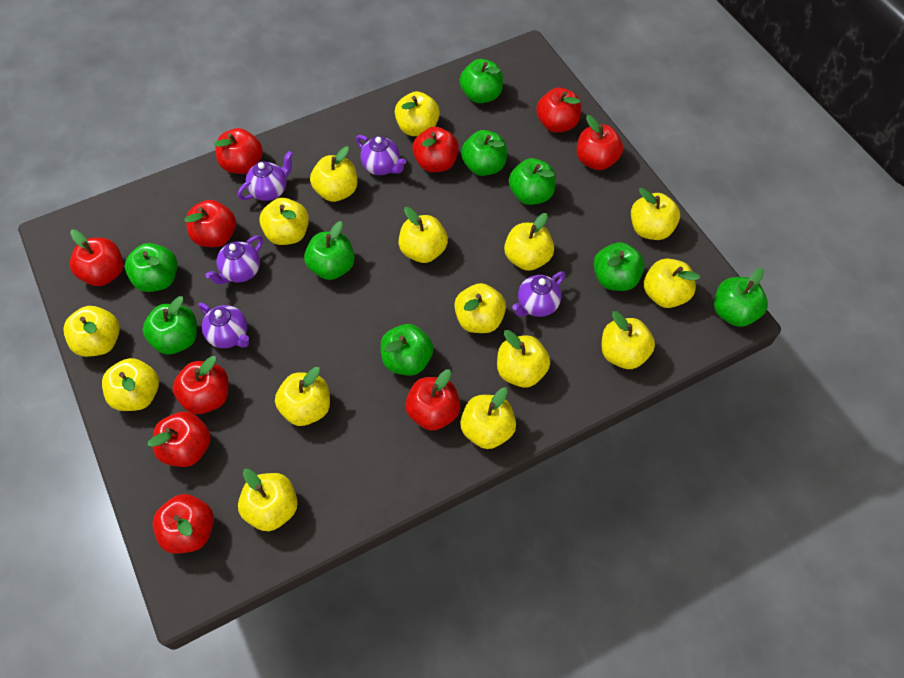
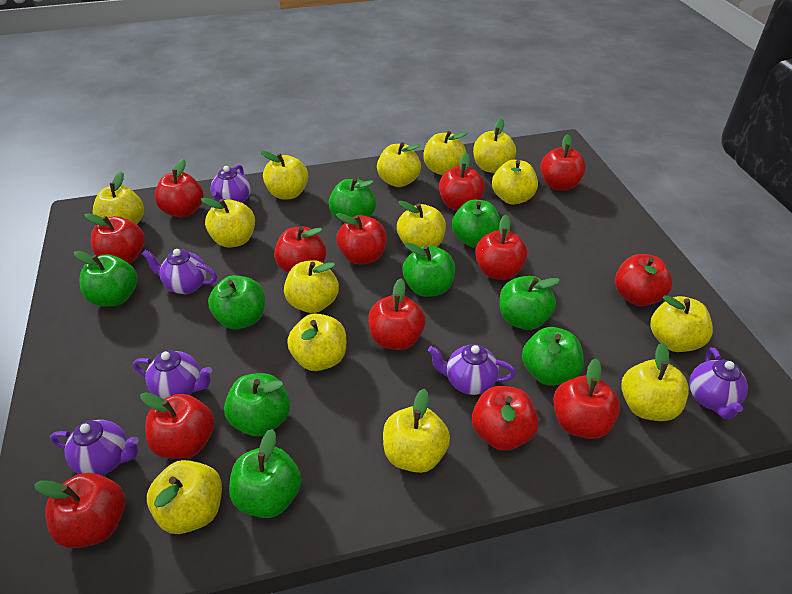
purple teapot: 5 -> 6
red apple: 10 -> 13
yellow apple: 15 -> 14

